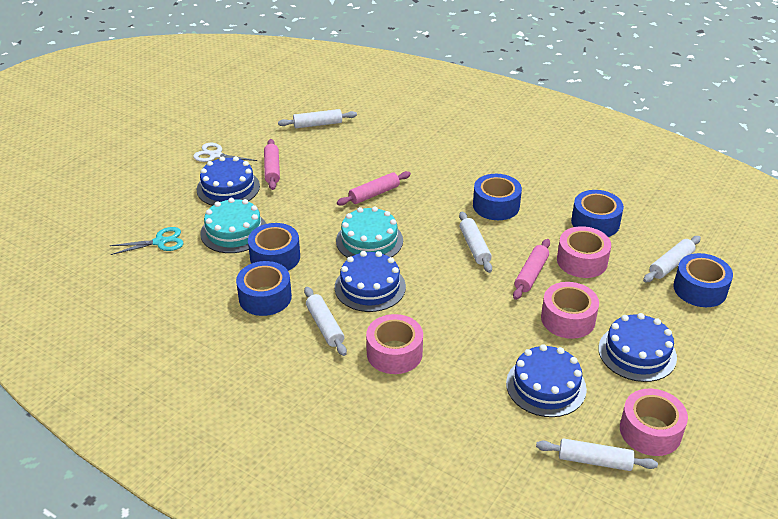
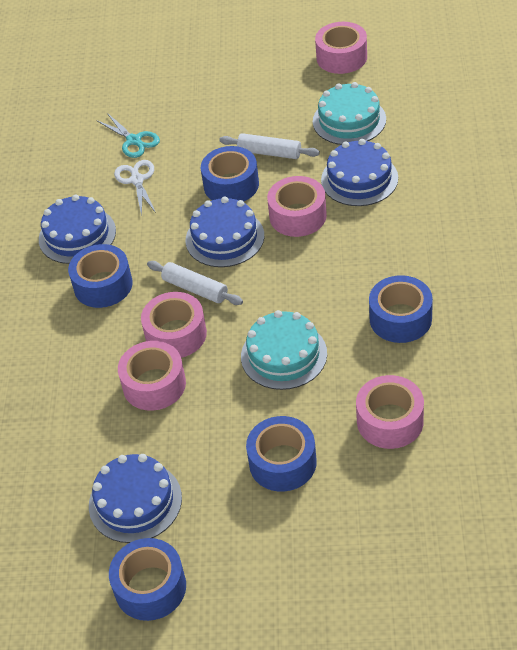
pink rolling pin: 3 -> 0
pink tape: 4 -> 5
white rolling pin: 5 -> 2

